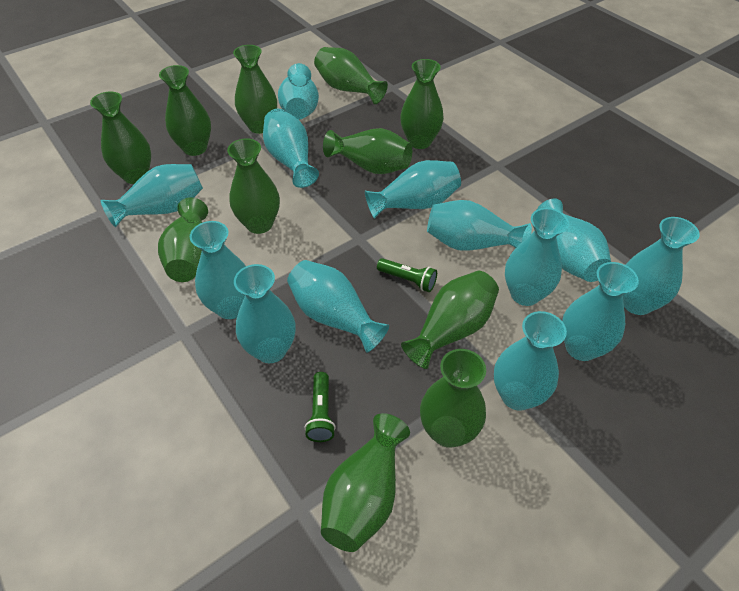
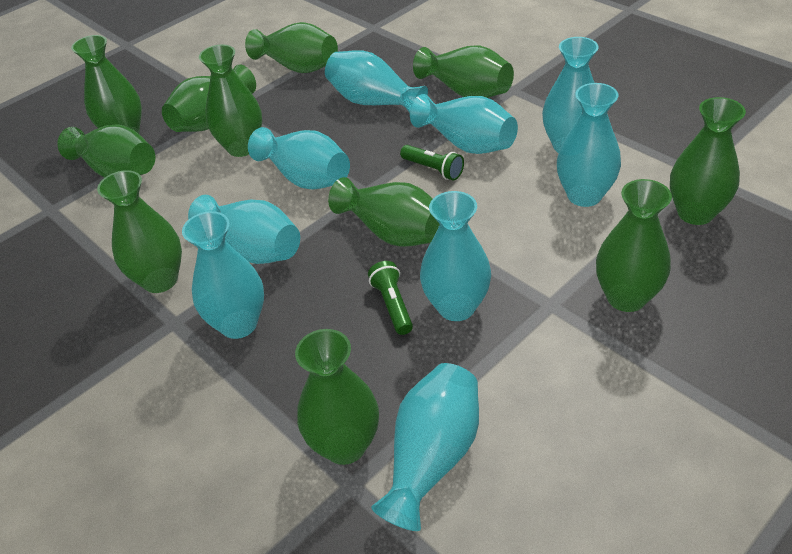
turquoise vase: 13 -> 9

